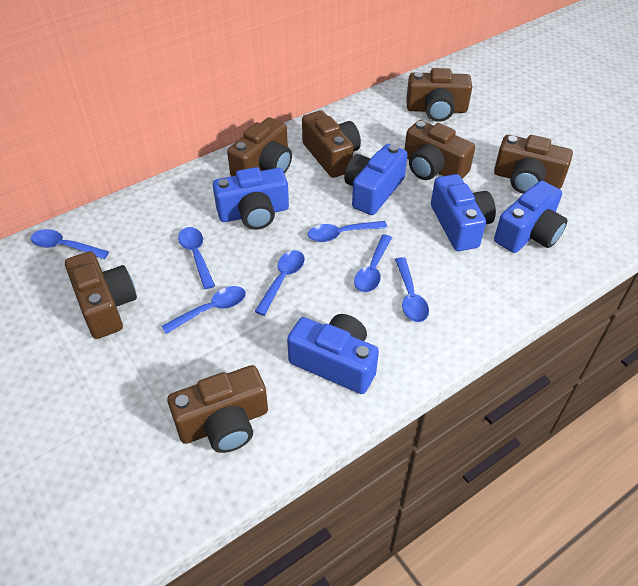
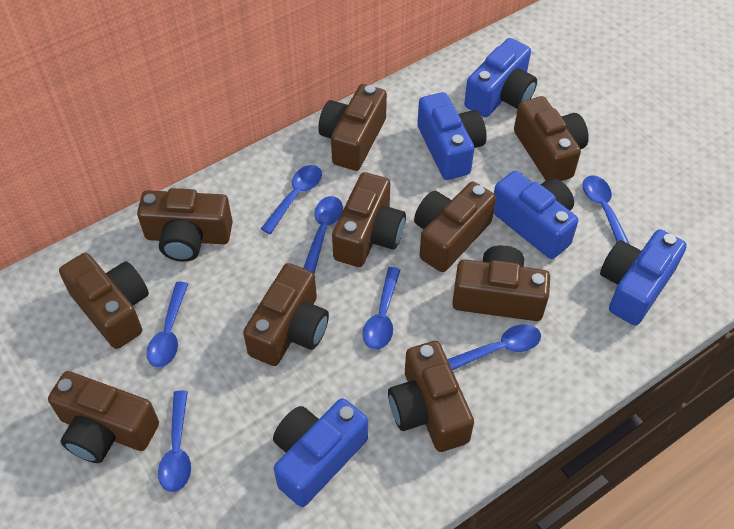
brown camera: 7 -> 10

